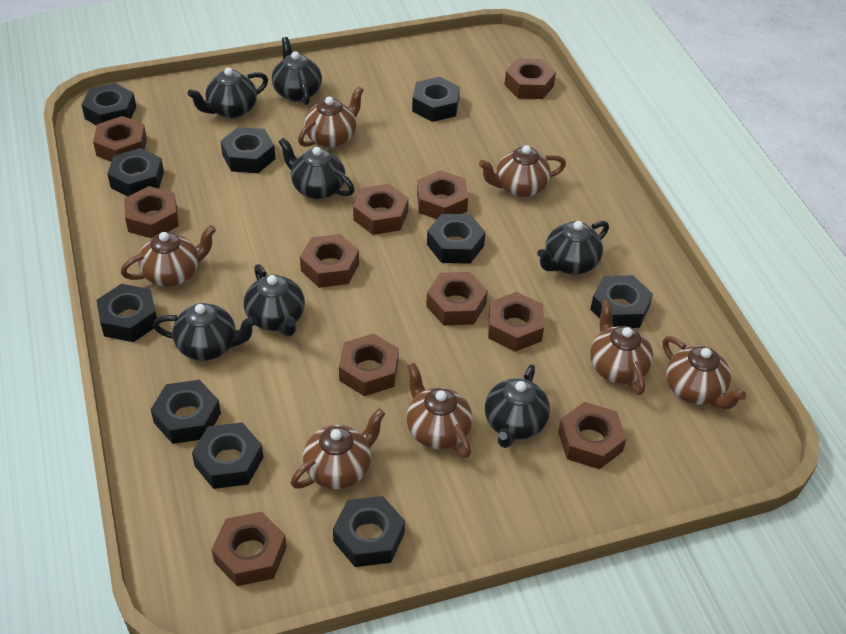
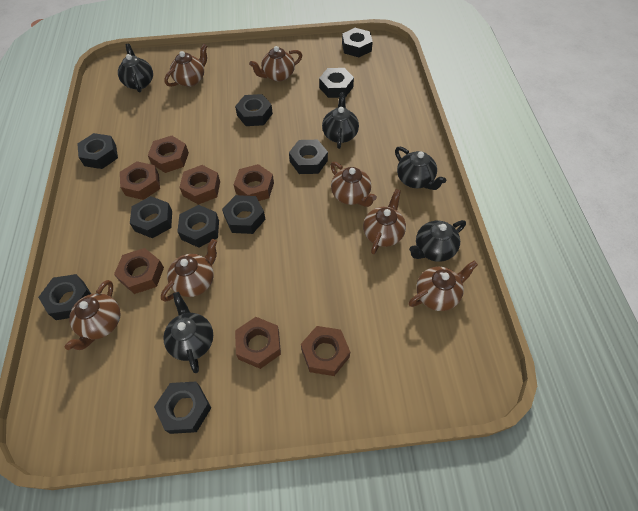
black teapot: 7 -> 5
brown nut: 11 -> 7

